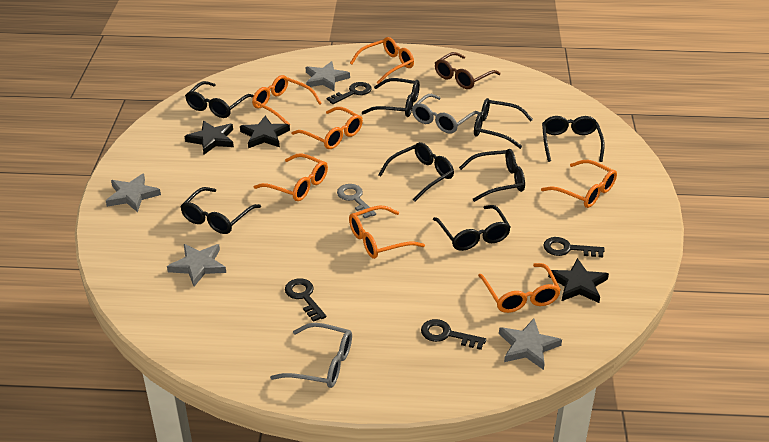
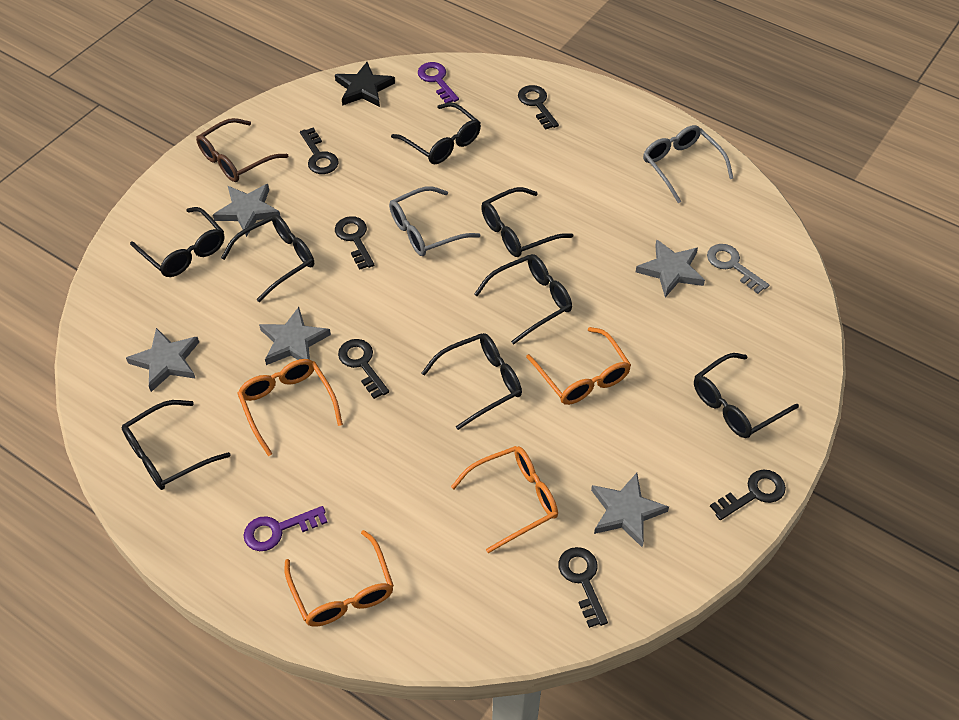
black key: 4 -> 6
black star: 3 -> 1
grey star: 4 -> 5
orange glasses: 7 -> 4
purple key: 0 -> 2

